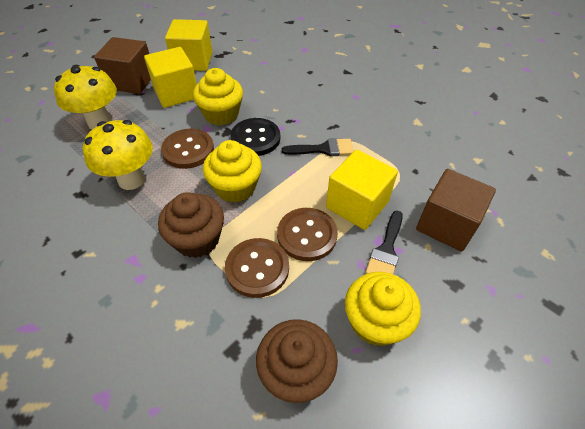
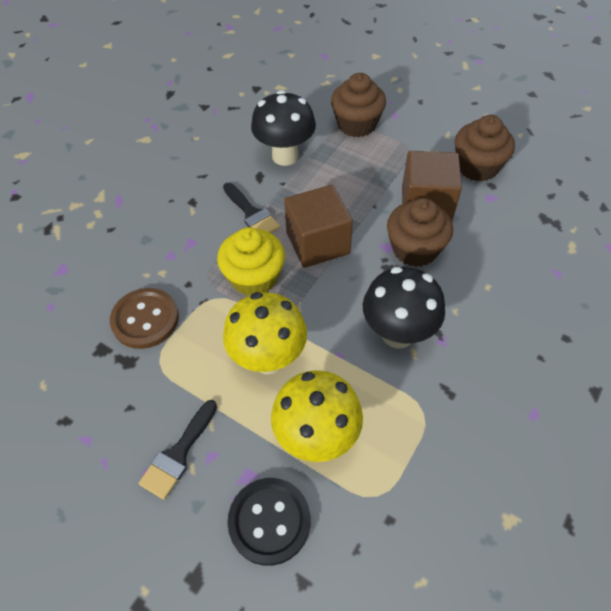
black mushroom: 0 -> 2
brown button: 3 -> 1
brown cupcake: 2 -> 3
yellow cube: 3 -> 0
yellow cupcake: 3 -> 1

